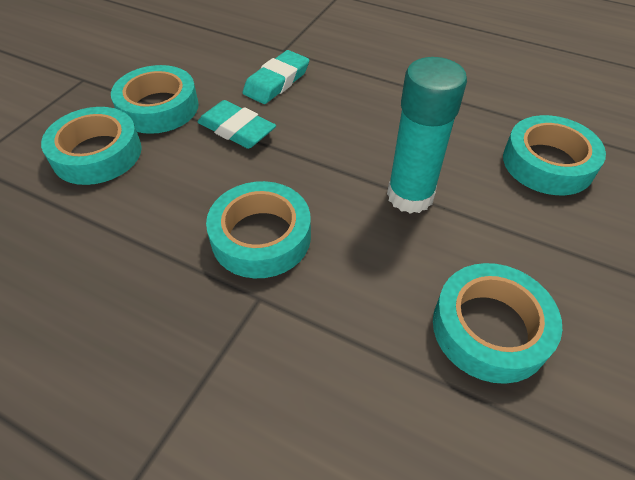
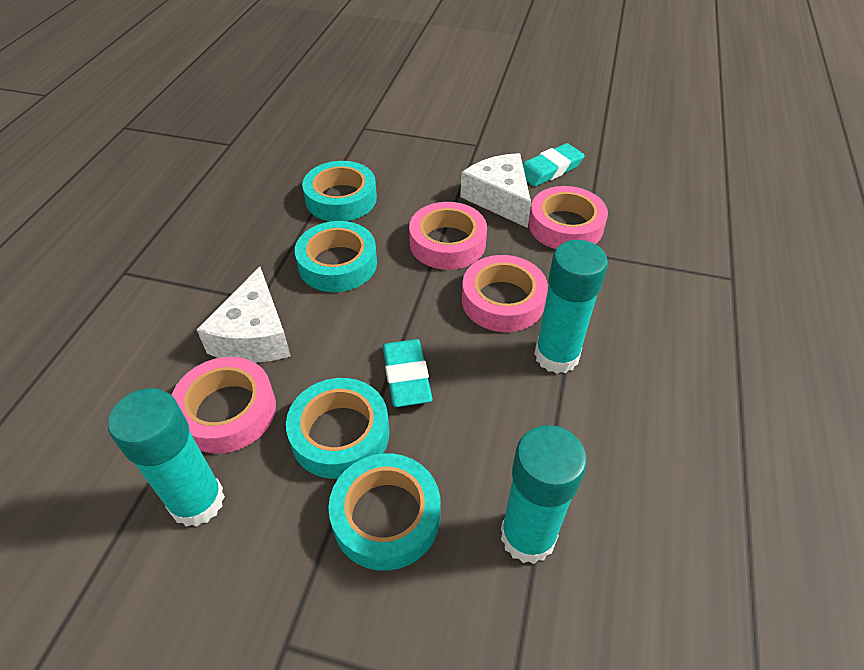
pink tape: 0 -> 4
turquoise glue stick: 1 -> 3
turquoise tape: 5 -> 4
white cheese: 0 -> 2

